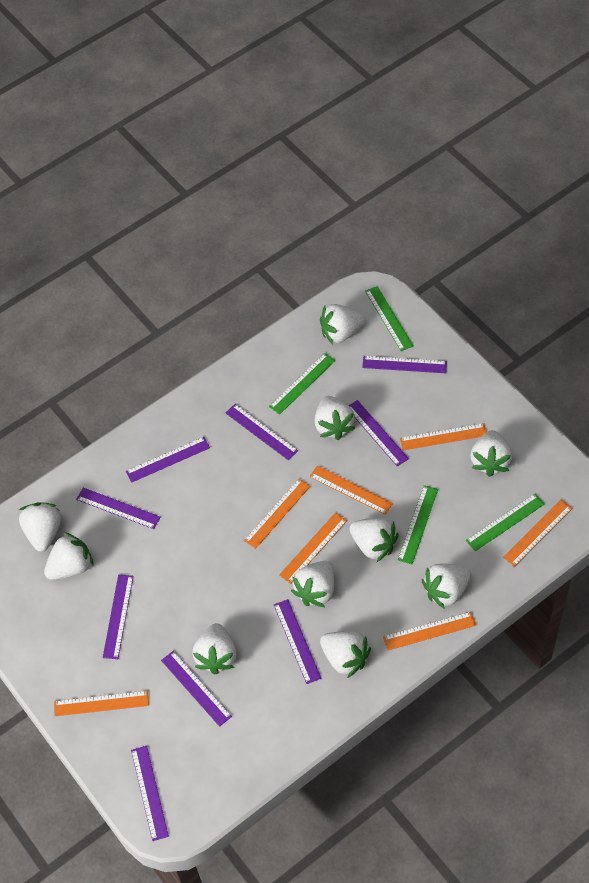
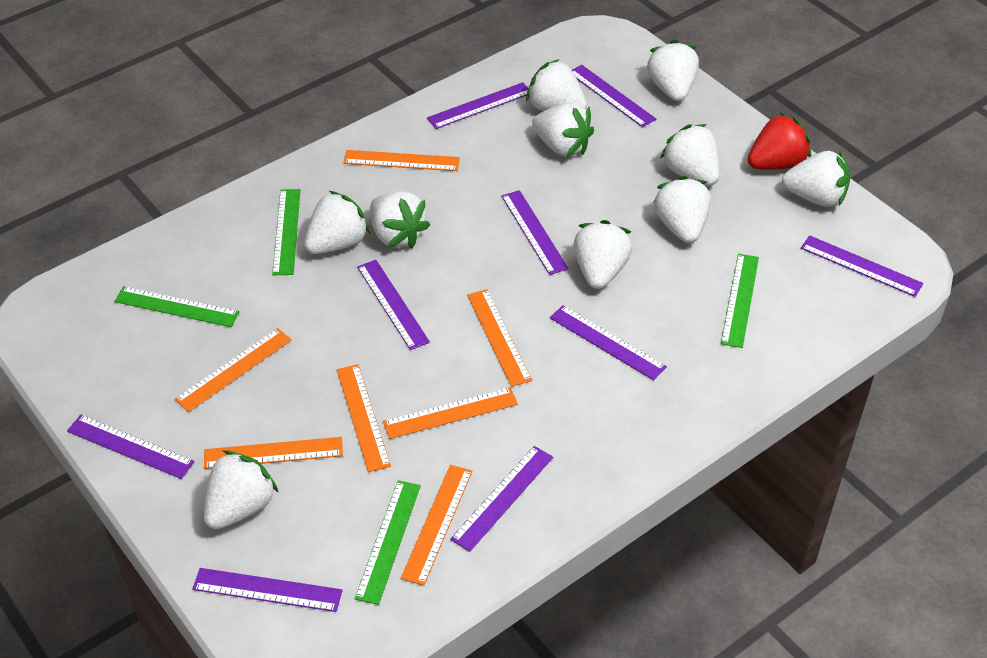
red strawberry: 0 -> 1

